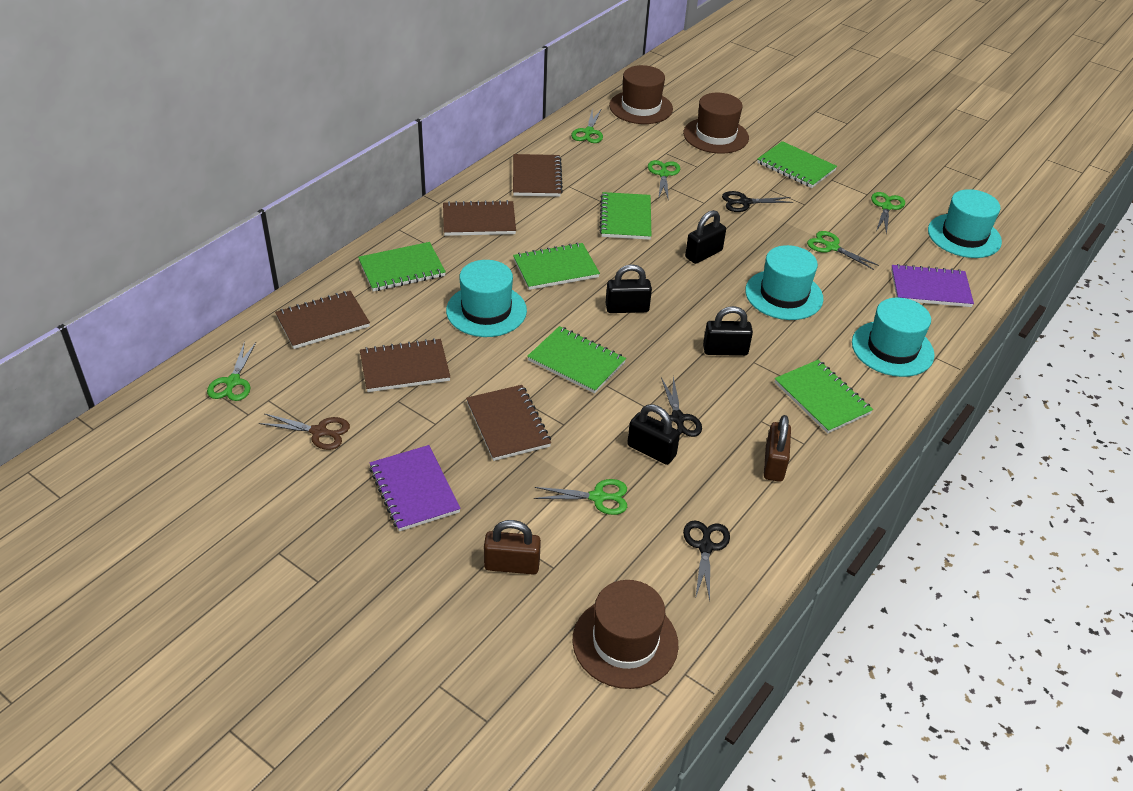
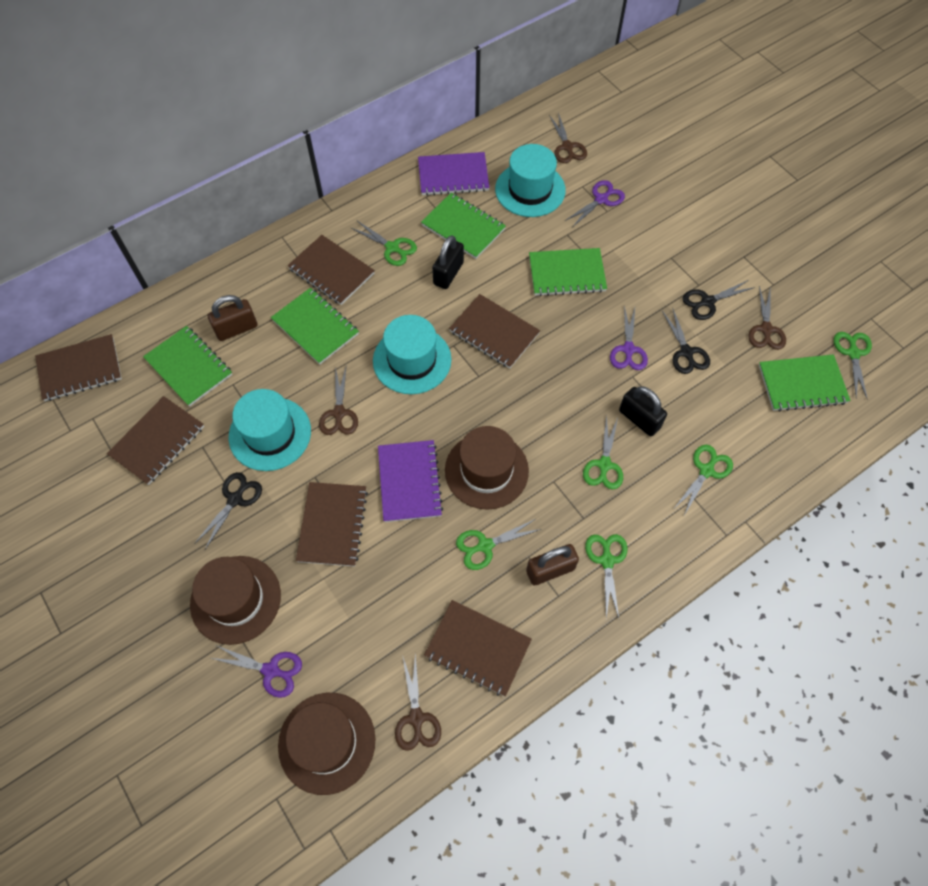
black padlock: 4 -> 2
brown notebook: 5 -> 6
brown scissors: 1 -> 4
green notebook: 6 -> 5
purple scissors: 0 -> 3
turquoise hat: 4 -> 3

